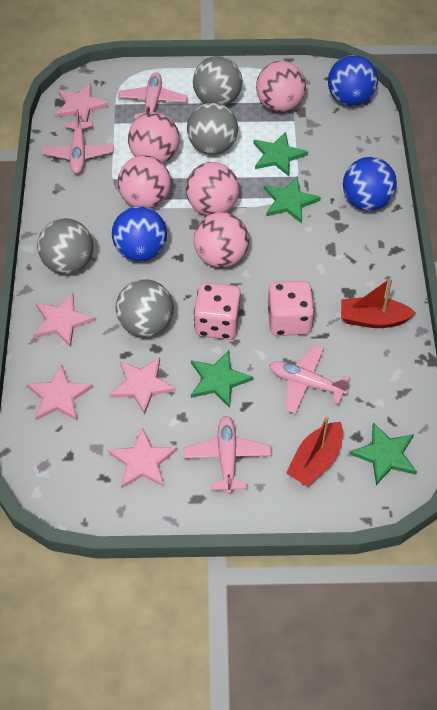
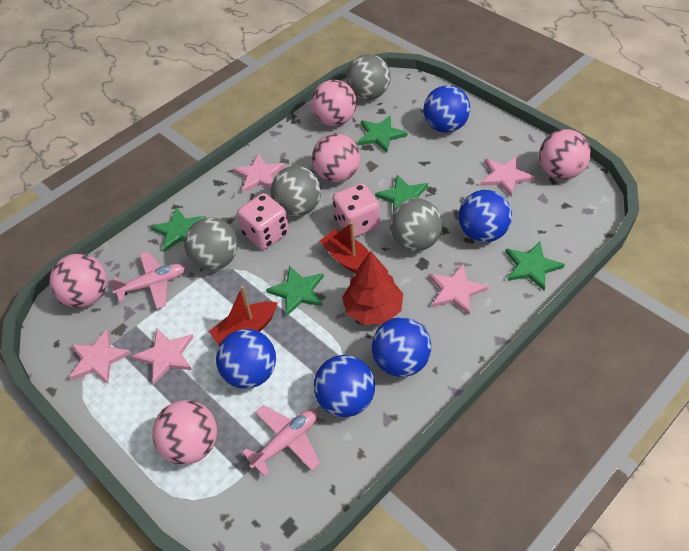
blue ball: 3 -> 5
green star: 4 -> 5
pink plane: 4 -> 2
red tree: 0 -> 1

